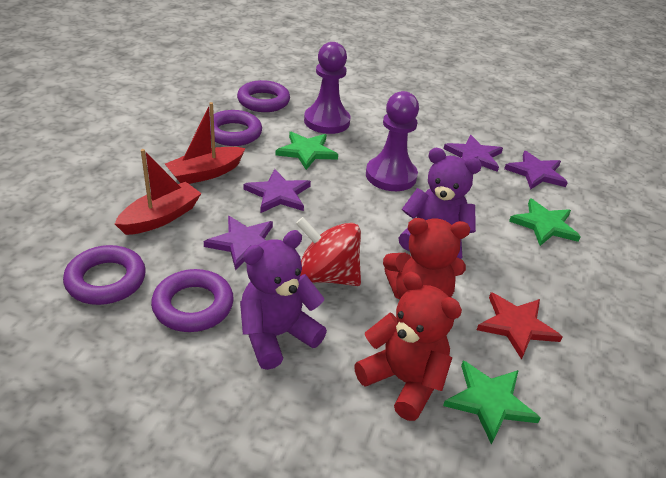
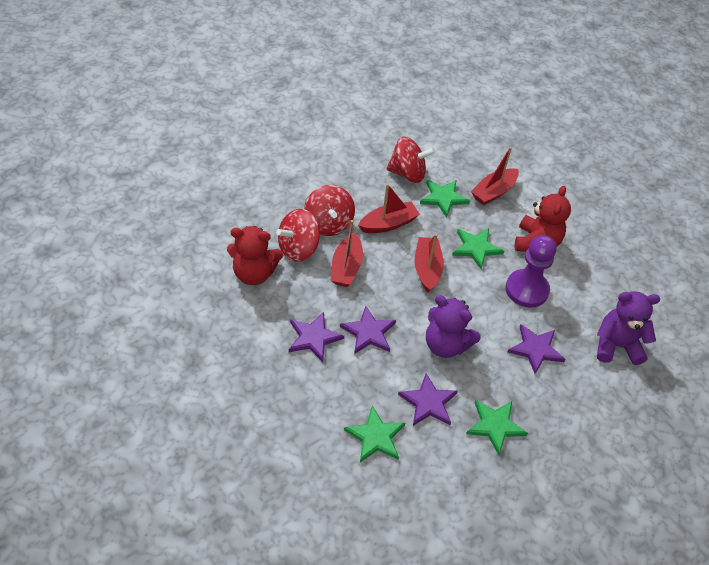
green star: 3 -> 4
purple pawn: 2 -> 1
purple ring: 4 -> 0
red boat: 2 -> 4
red spinning top: 1 -> 3
red star: 1 -> 0

